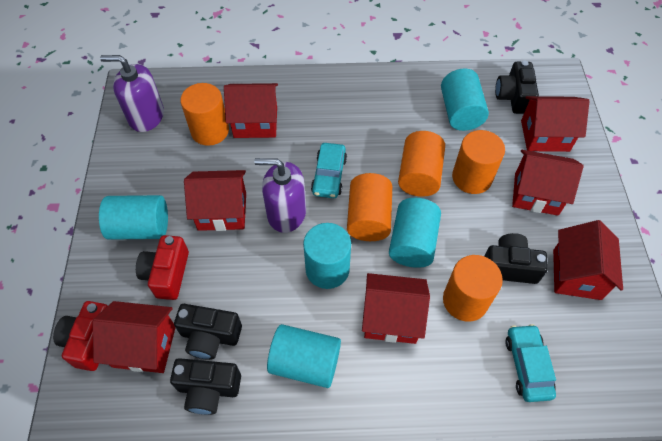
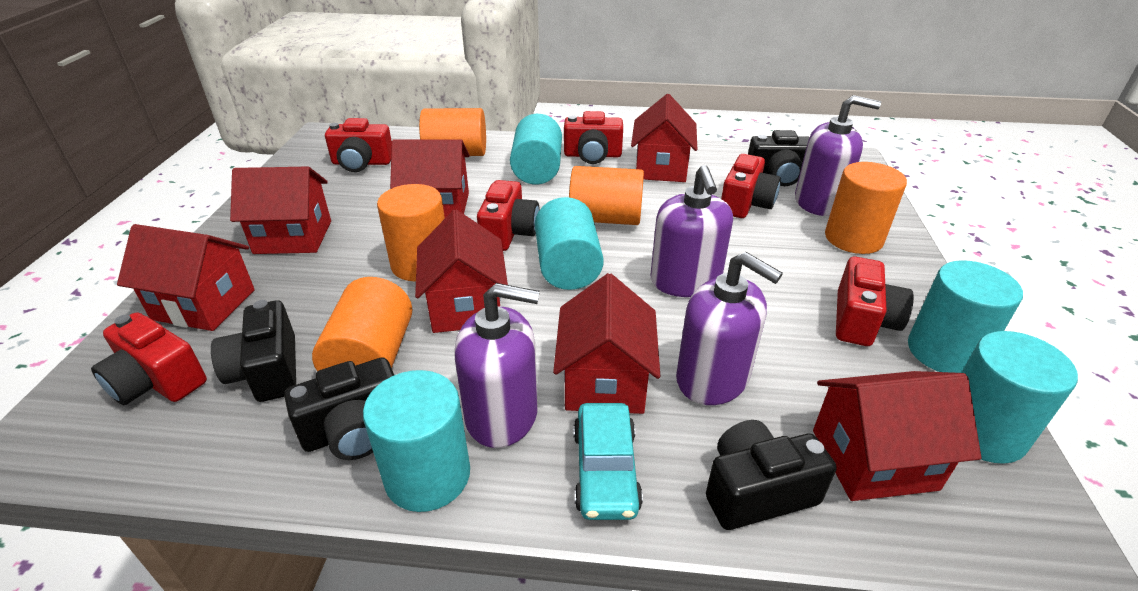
purple soap dispenser: 2 -> 4
red camera: 2 -> 6
turquoise car: 2 -> 1

